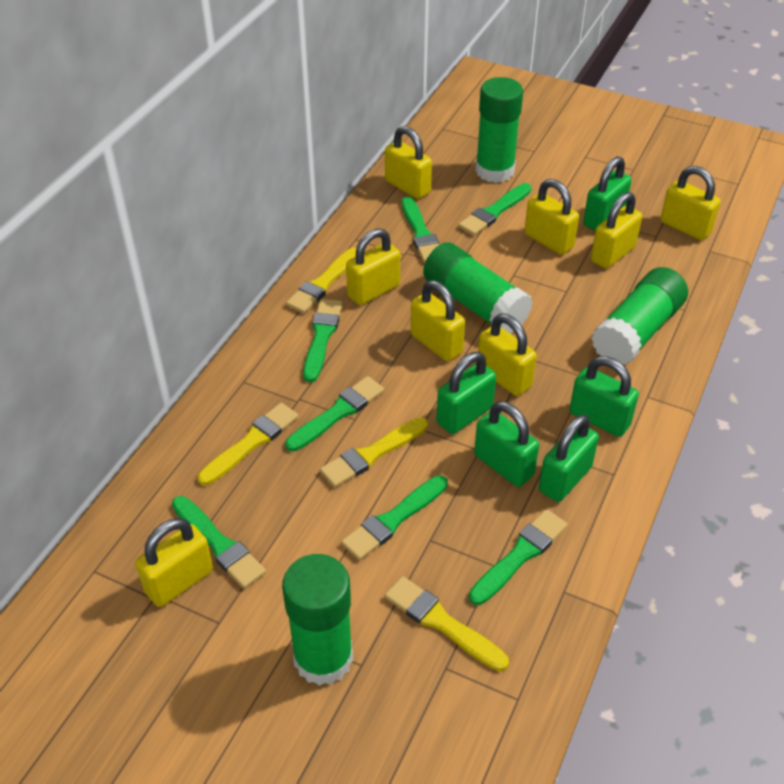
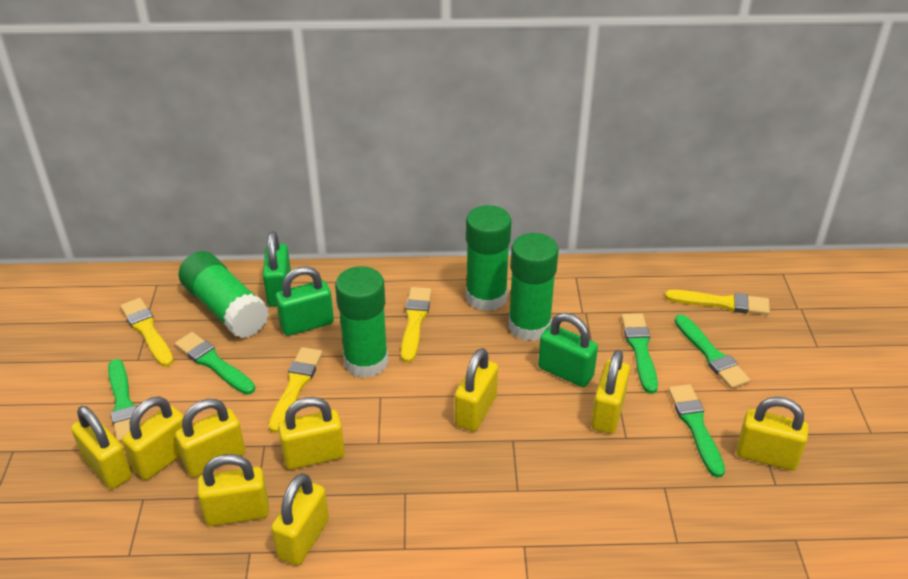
green brush: 7 -> 5
green padlock: 5 -> 3
yellow padlock: 8 -> 9

